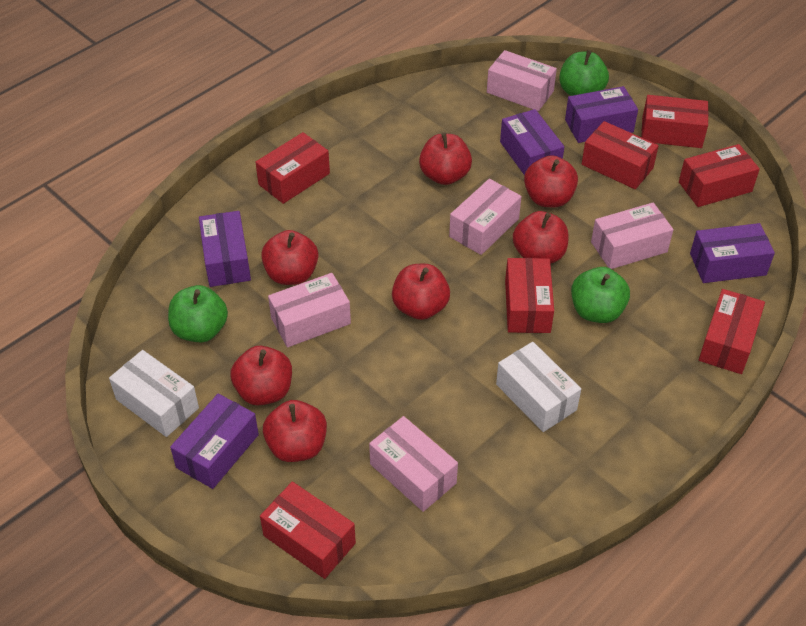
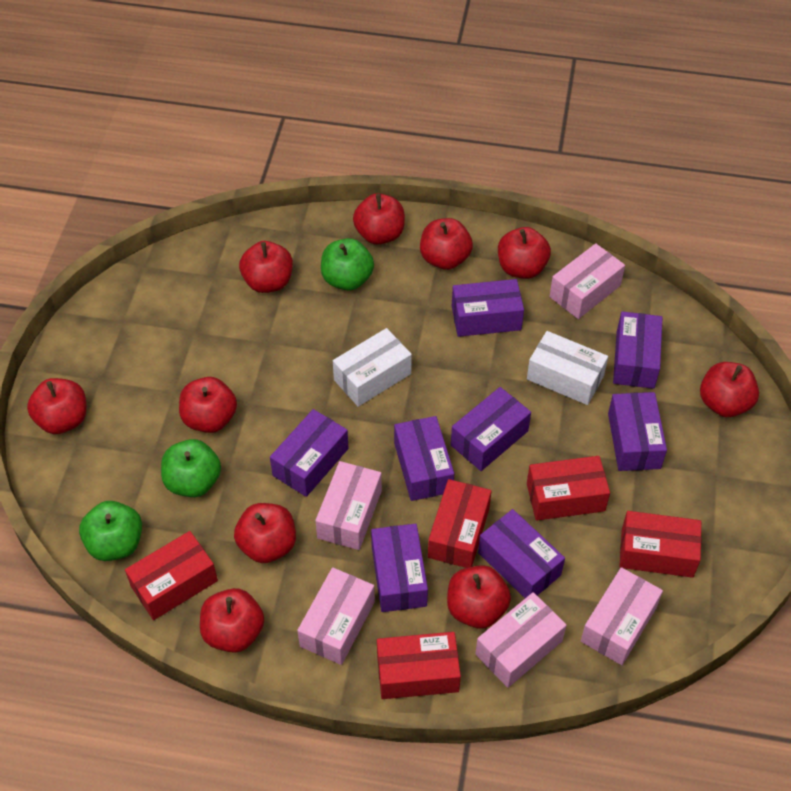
purple box: 5 -> 8
red apple: 7 -> 10
red box: 7 -> 5

